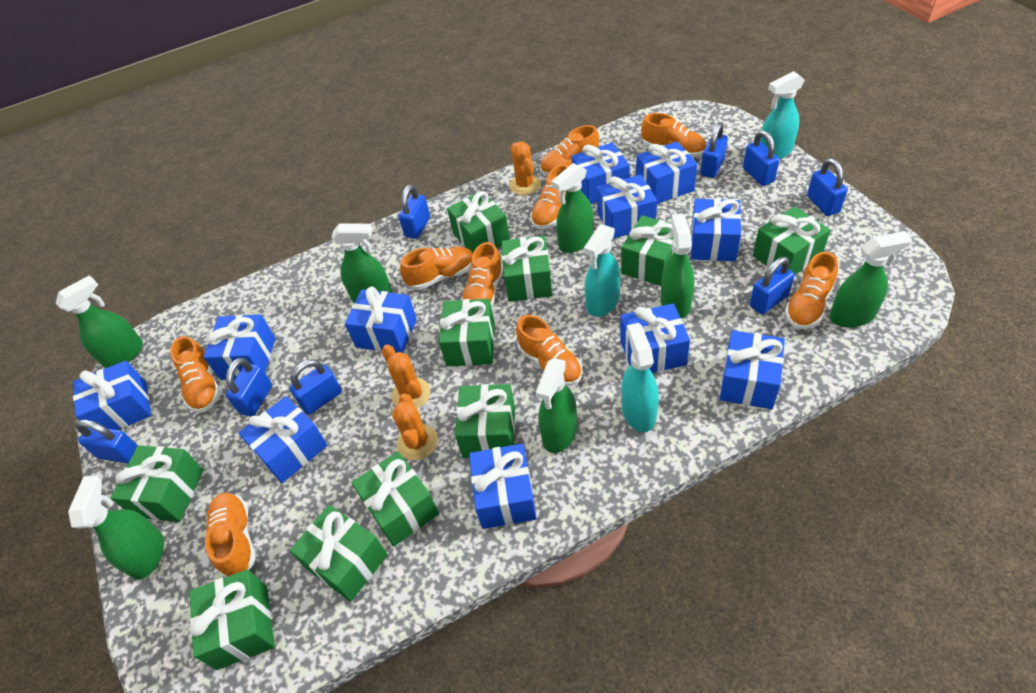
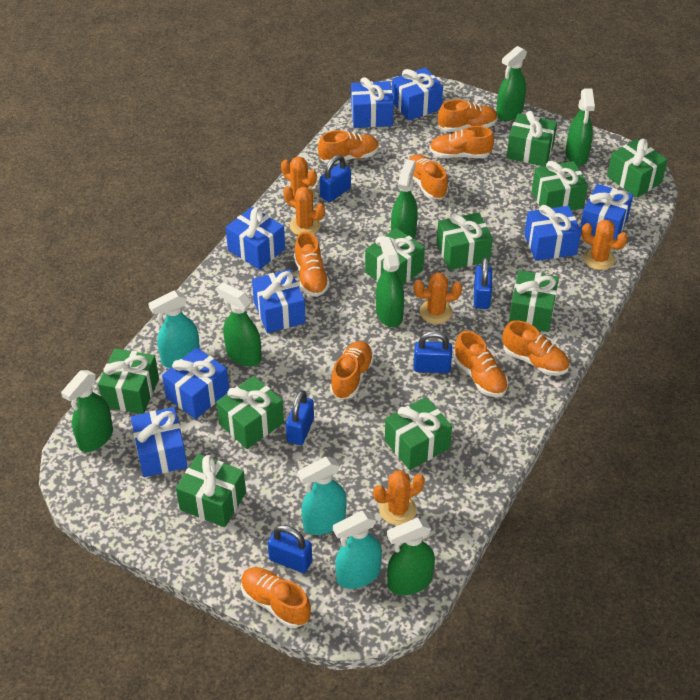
blue gift: 11 -> 8
blue padlock: 8 -> 5
orange cactus: 3 -> 5

